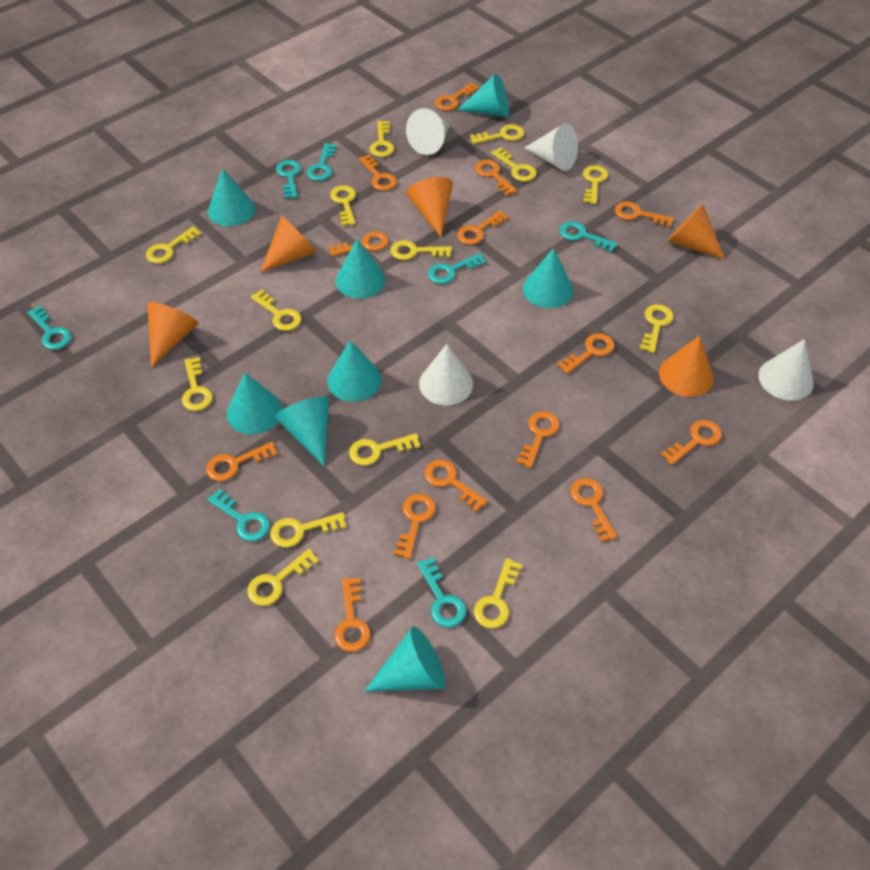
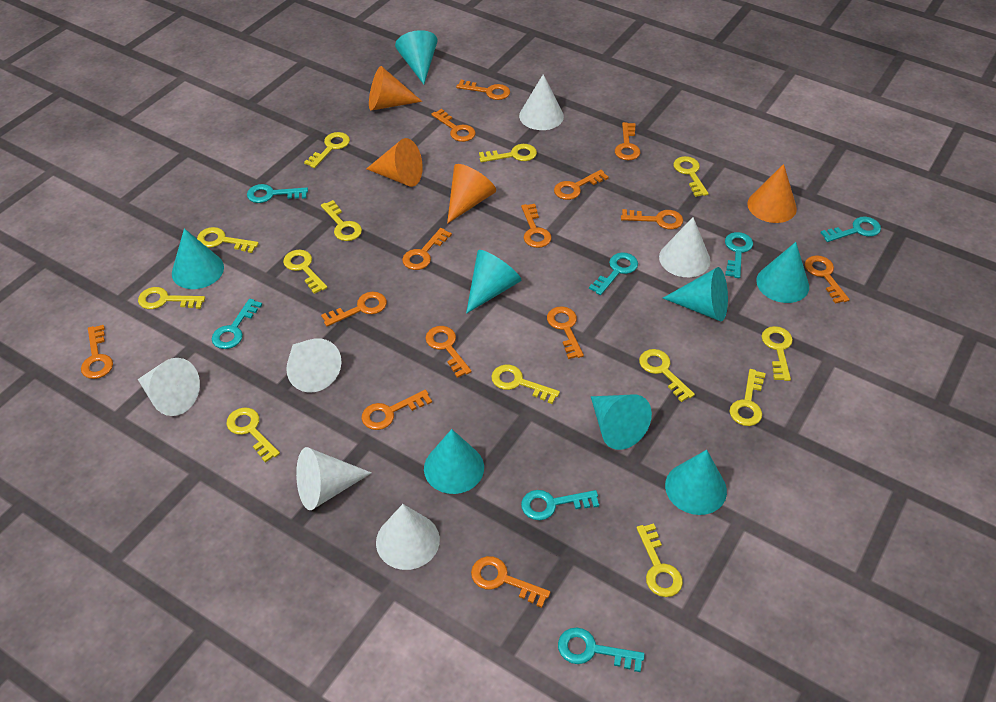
orange cone: 5 -> 4
white cone: 4 -> 6
yellow key: 14 -> 13

